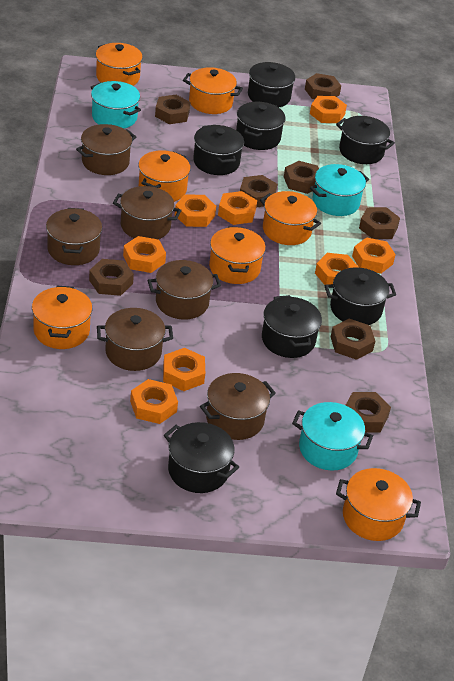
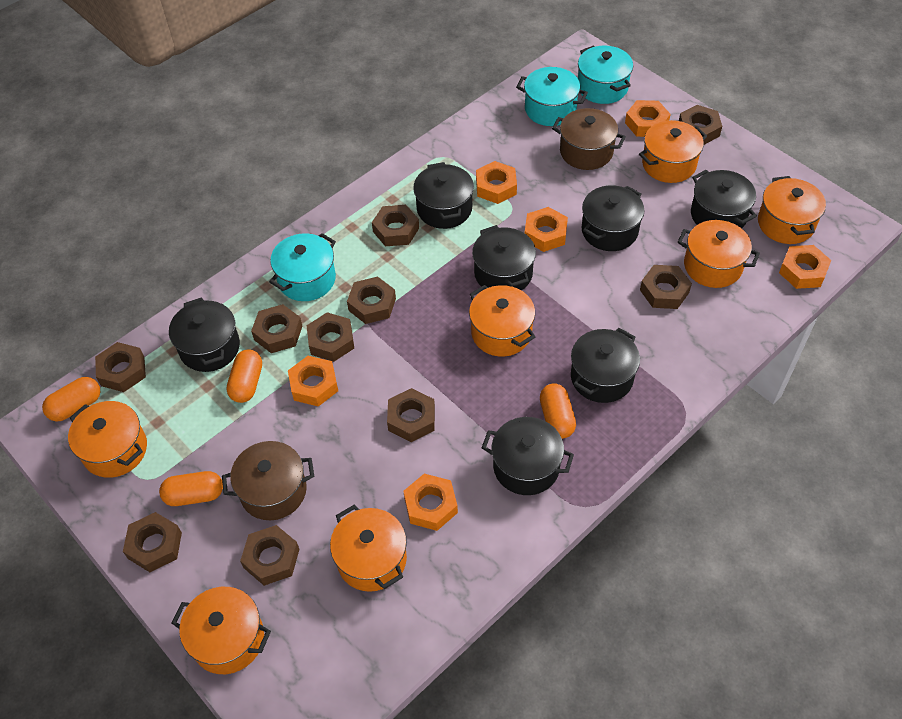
brown nut: 8 -> 10
brown pot: 6 -> 2
orange capsule: 0 -> 4
orange nut: 8 -> 6

